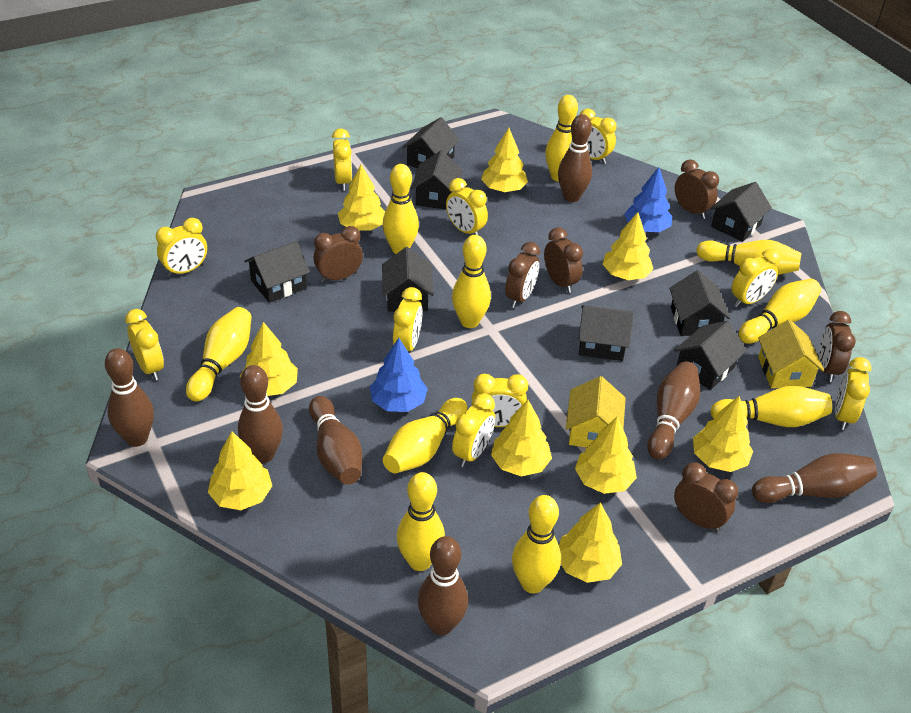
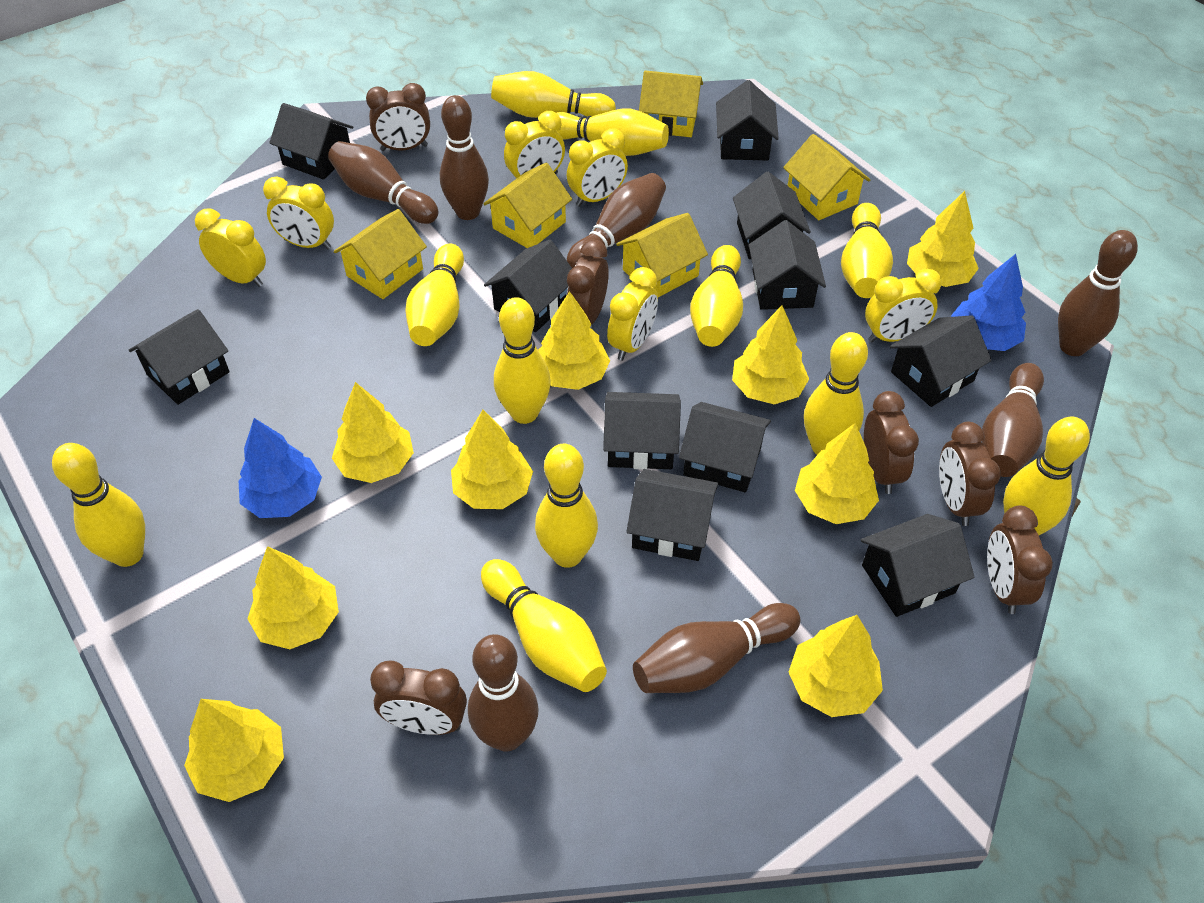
black house: 8 -> 11
yellow bowling pin: 10 -> 11
yellow clock: 10 -> 6
yellow house: 2 -> 5

